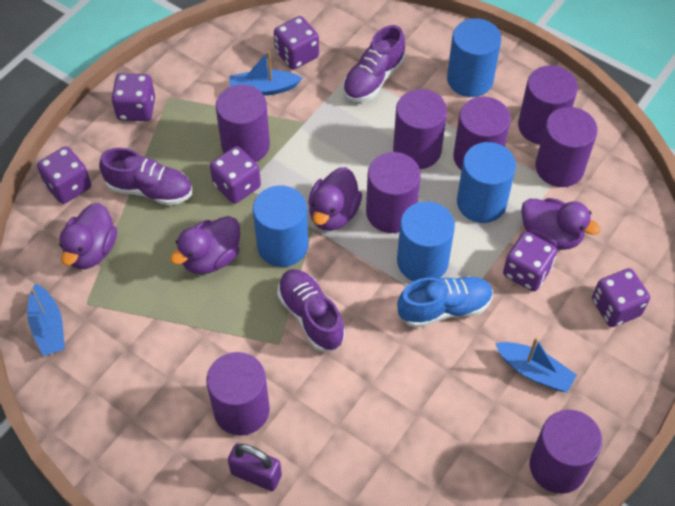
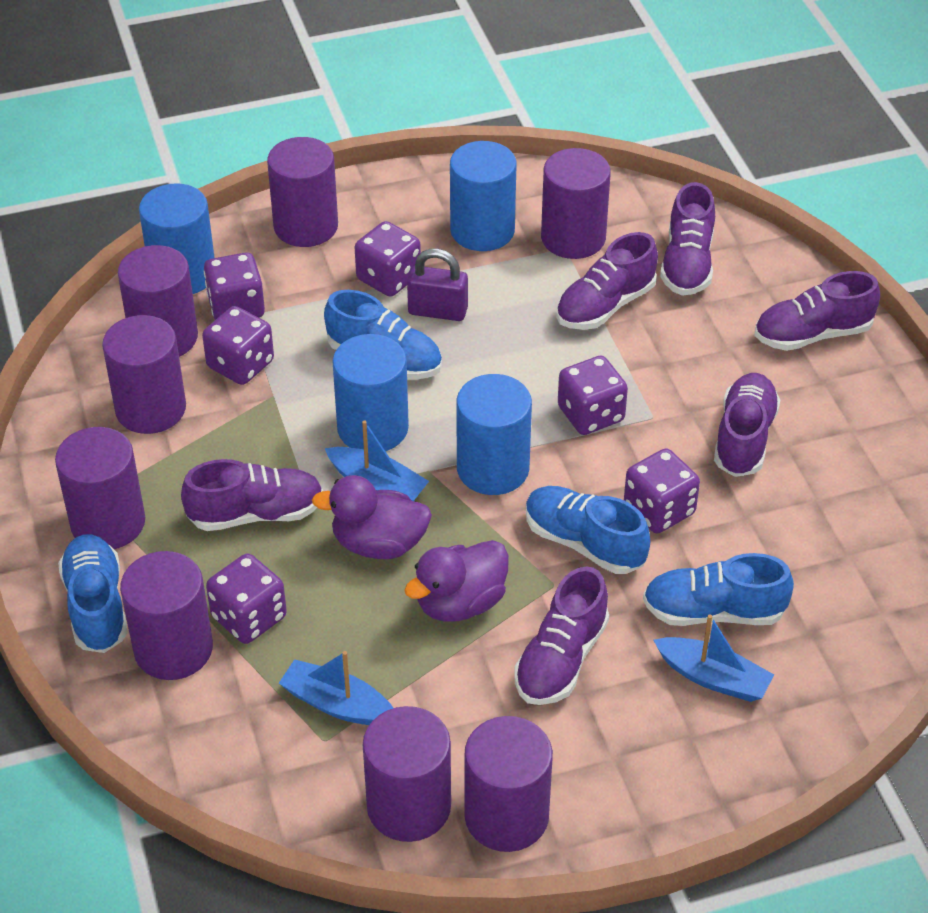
blue shoe: 1 -> 4
purple duck: 4 -> 2
purple shoe: 3 -> 6

